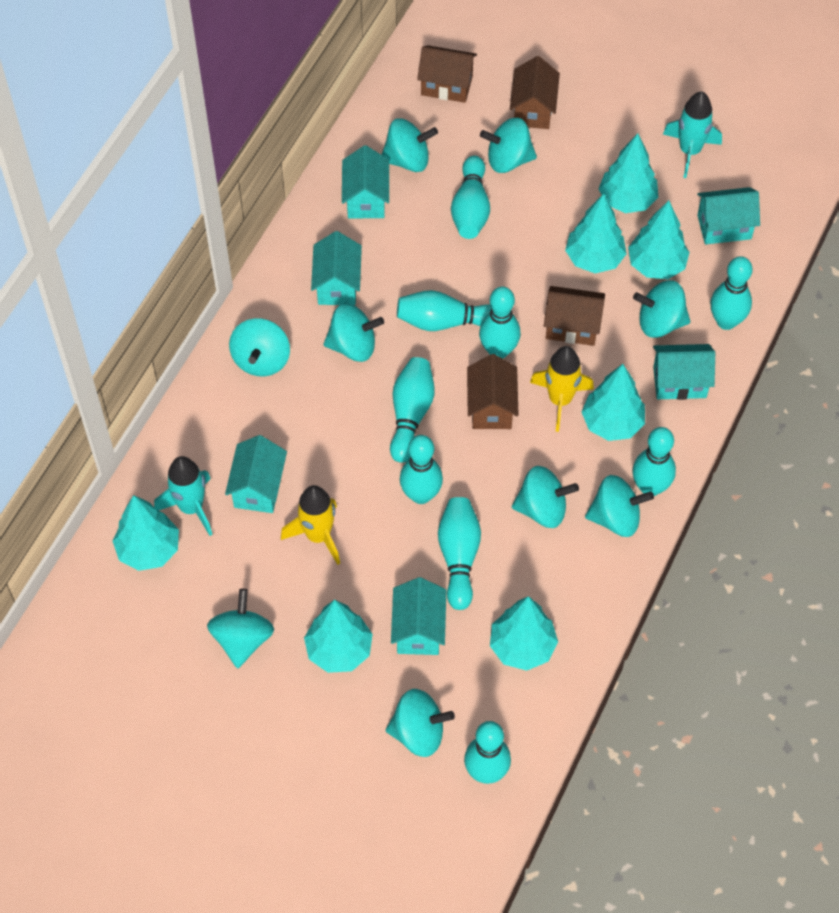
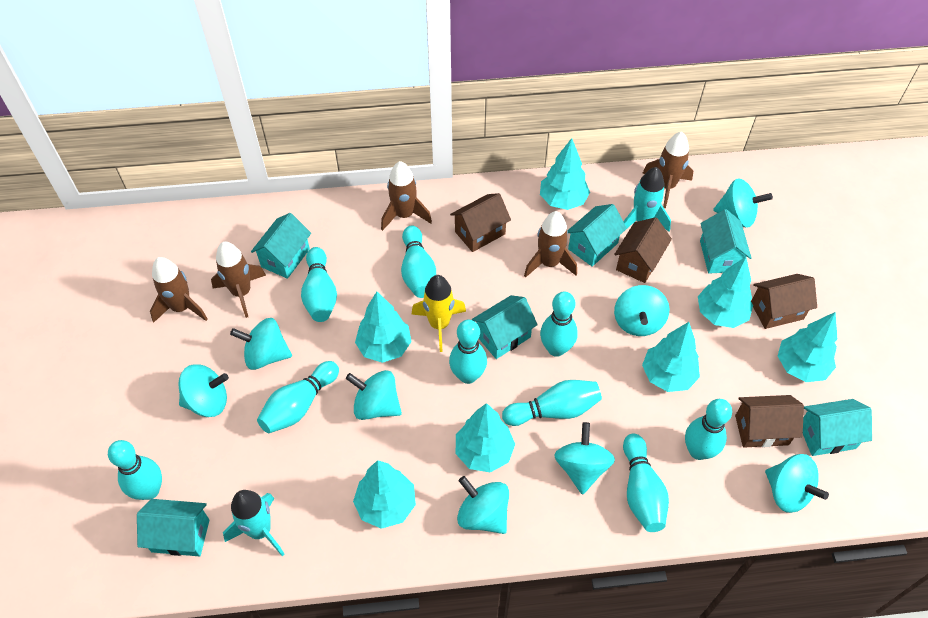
brown rocket: 0 -> 5
turquoise spinning top: 9 -> 8
yellow rocket: 2 -> 1

